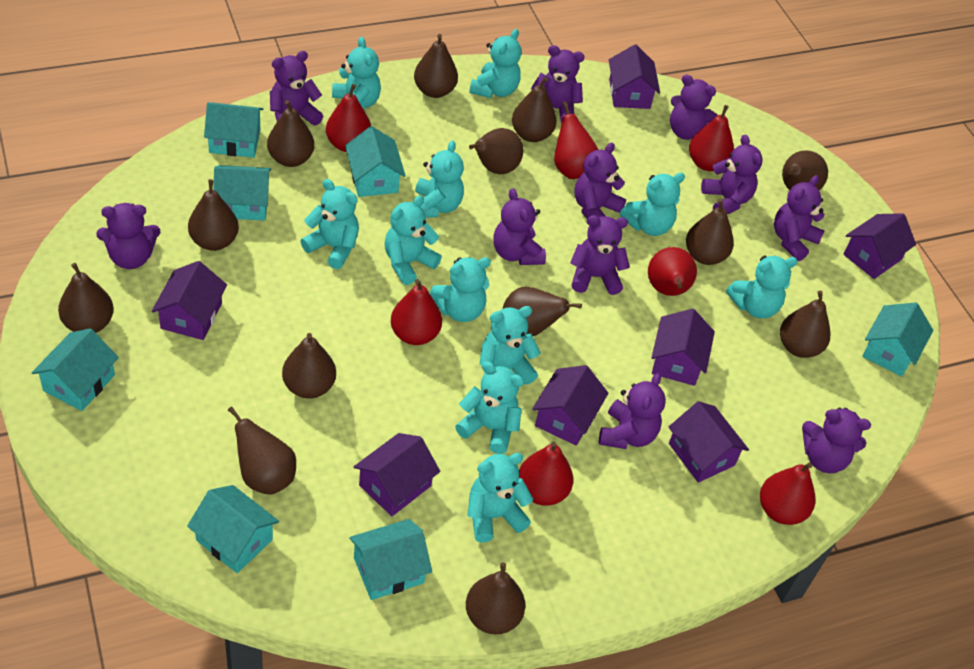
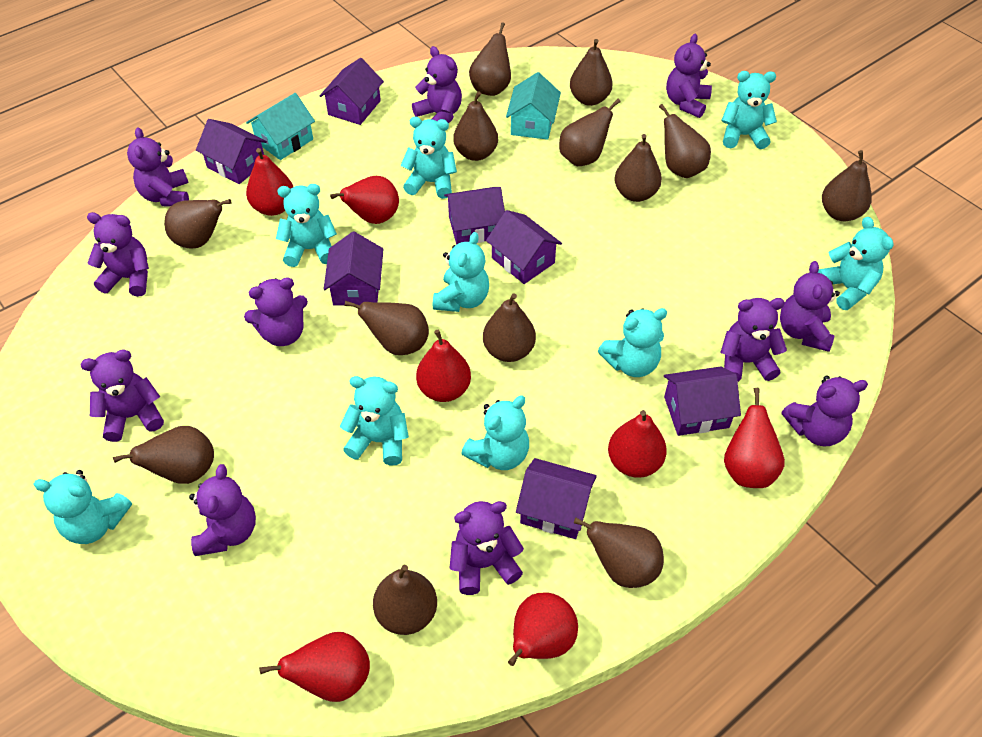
turquoise house: 7 -> 2
turquoise teddy bear: 11 -> 9

